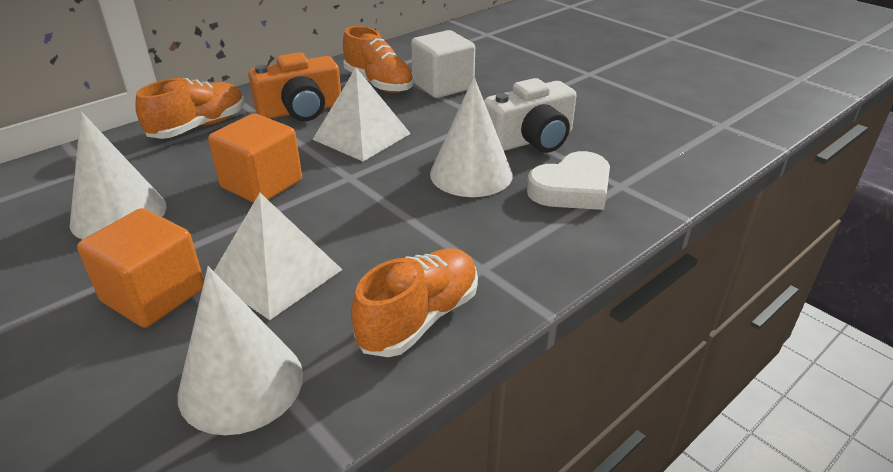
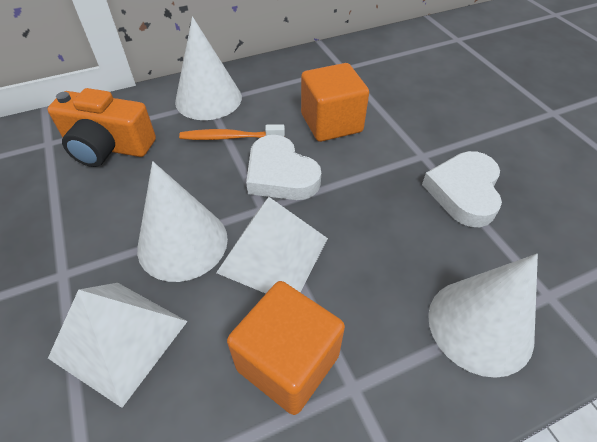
orange shoe: 3 -> 0
orange toothbrush: 0 -> 1
white camera: 1 -> 0
white cube: 1 -> 0
white heart: 1 -> 2

